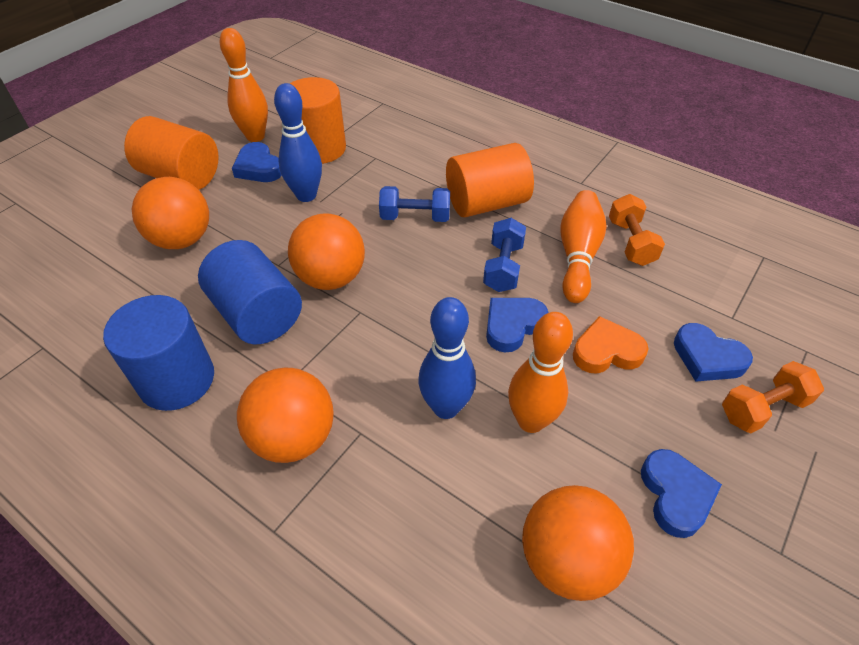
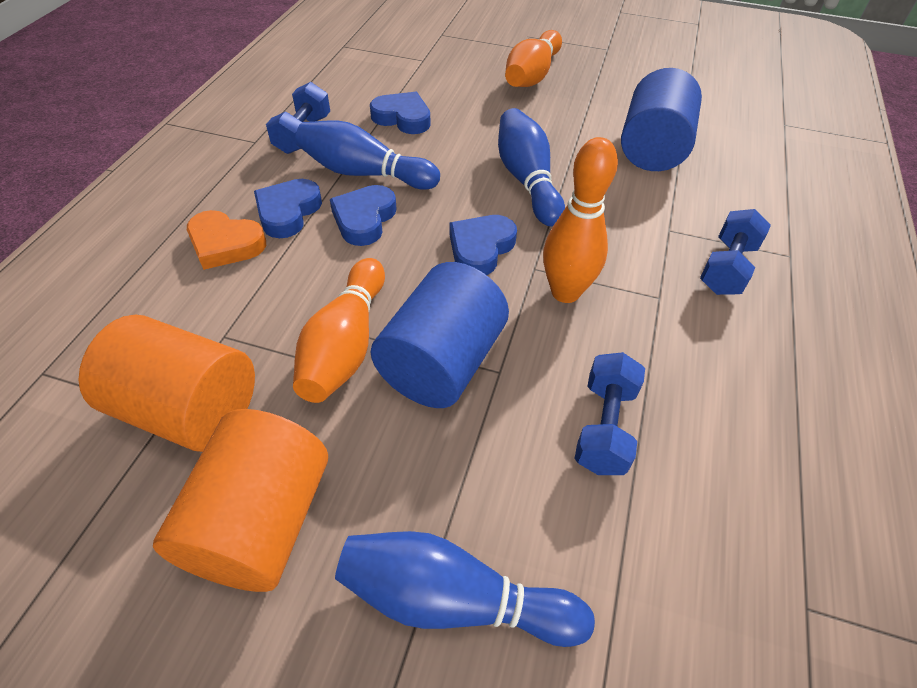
blue bowling pin: 2 -> 3
blue dumbbell: 2 -> 3
orange ball: 4 -> 0
orange cylinder: 3 -> 2
orange dumbbell: 2 -> 0

